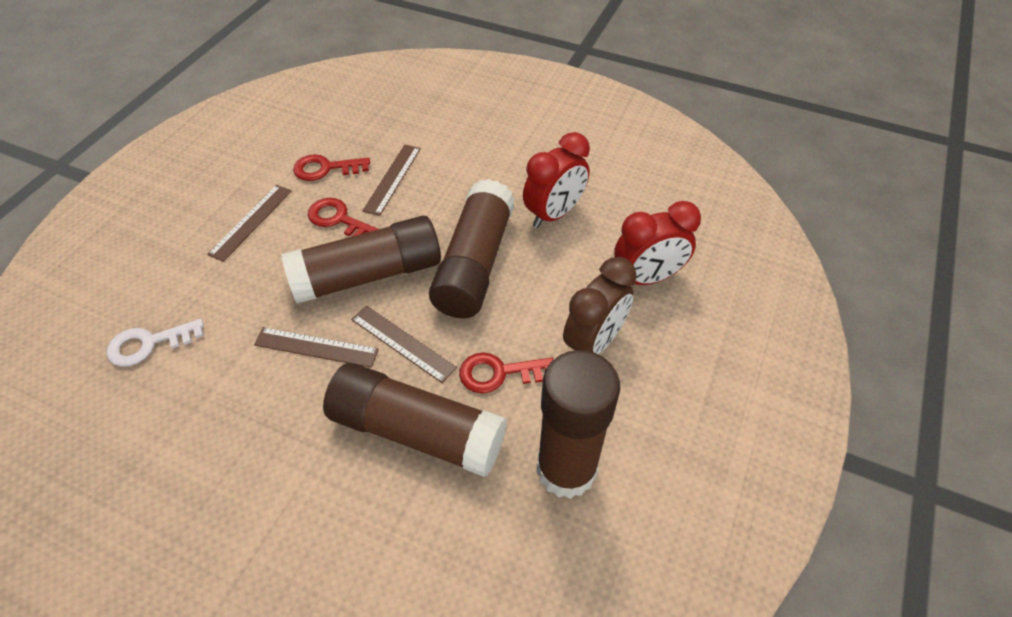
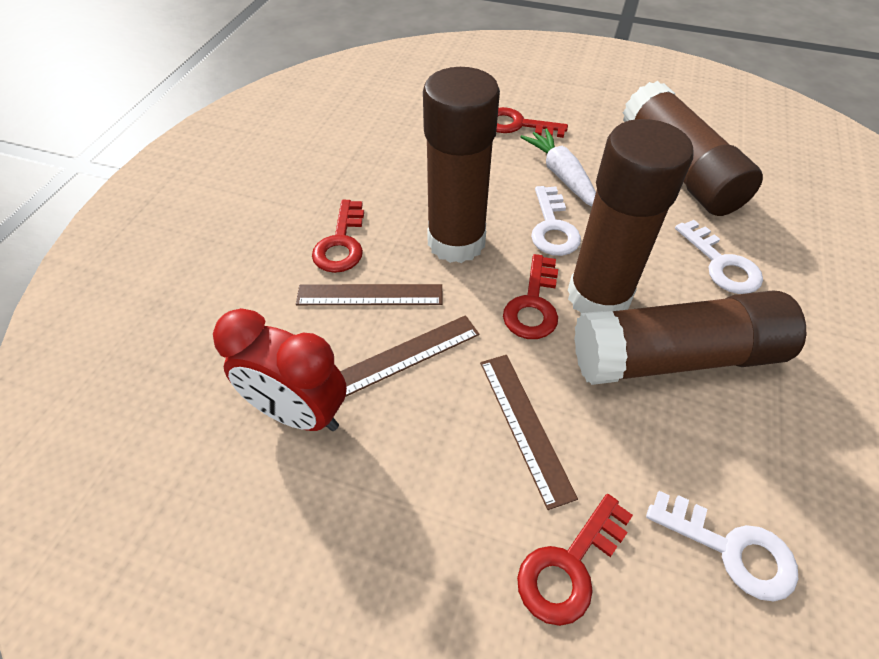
brown clock: 1 -> 0
brown ruler: 4 -> 3
red clock: 2 -> 1
red key: 3 -> 4
white carrot: 0 -> 1
white key: 1 -> 3

